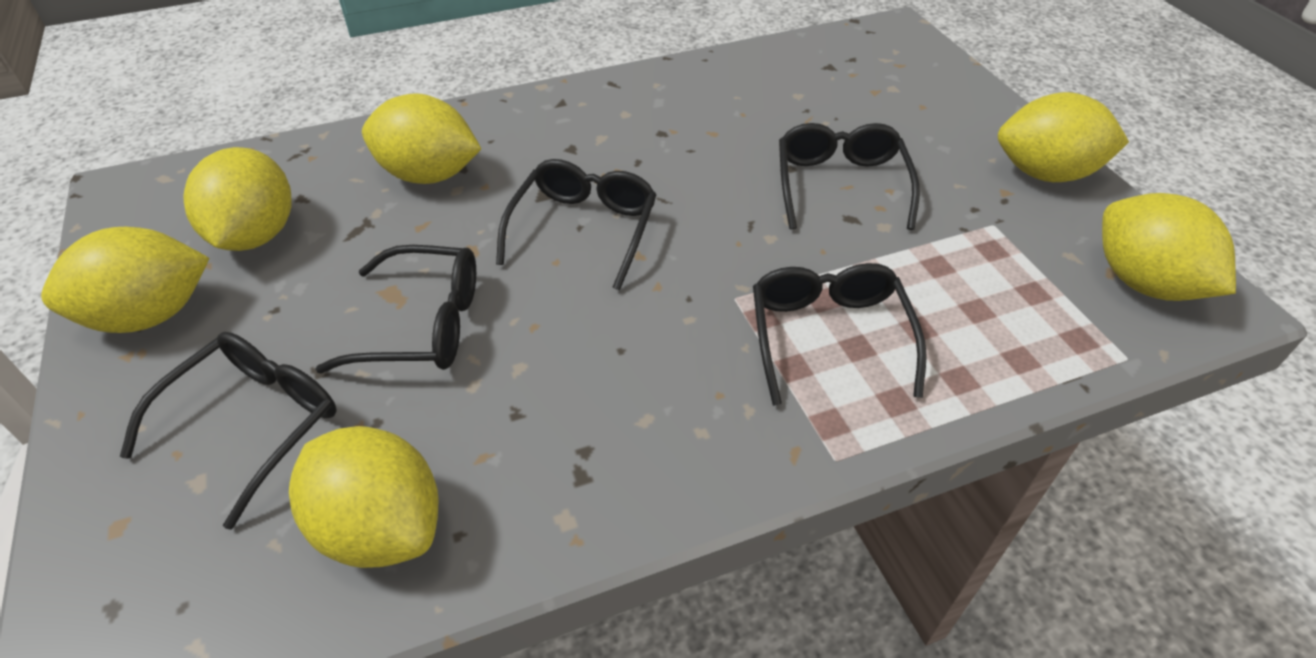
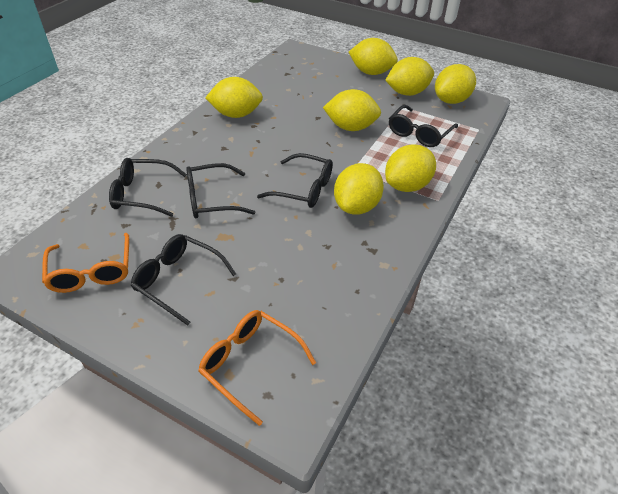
orange glasses: 0 -> 2
yellow lemon: 6 -> 7

